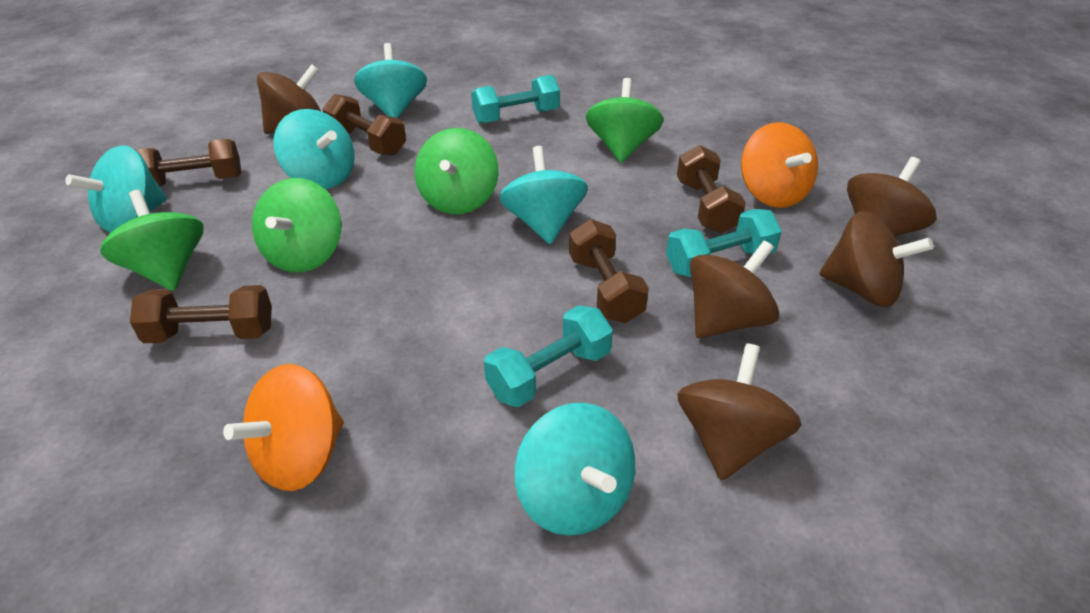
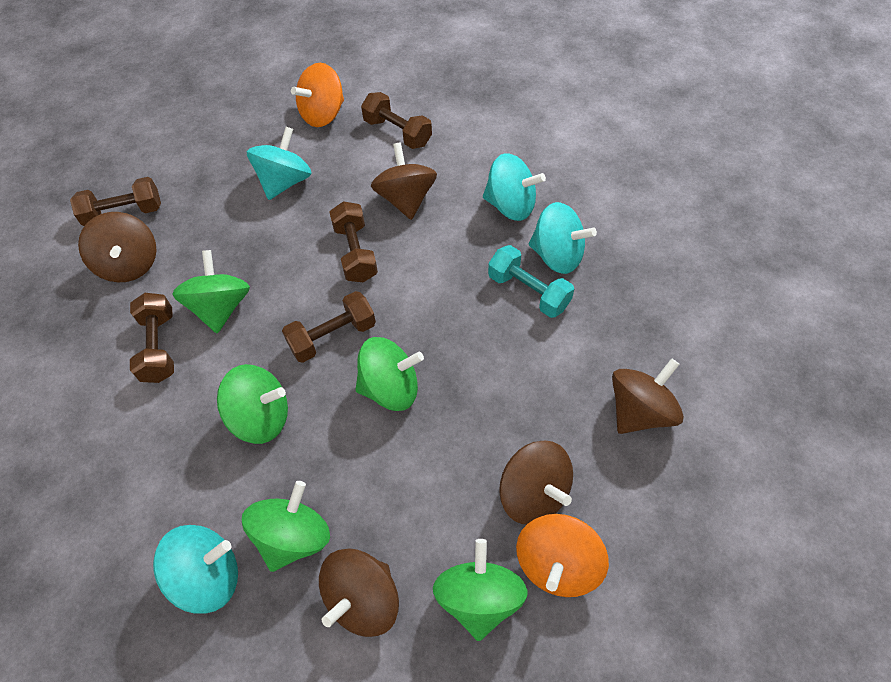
green spinning top: 4 -> 5
turquoise dumbbell: 3 -> 1
turquoise spinning top: 5 -> 4

